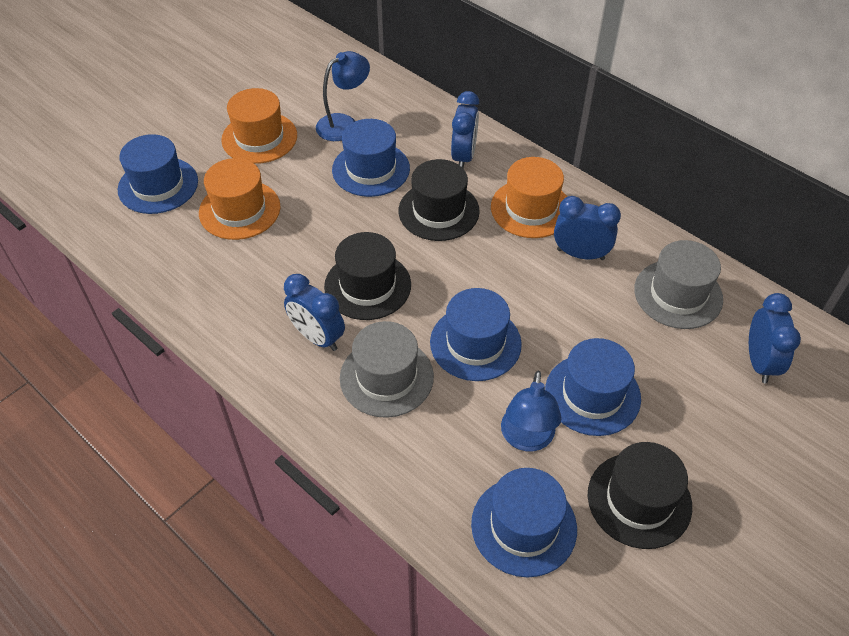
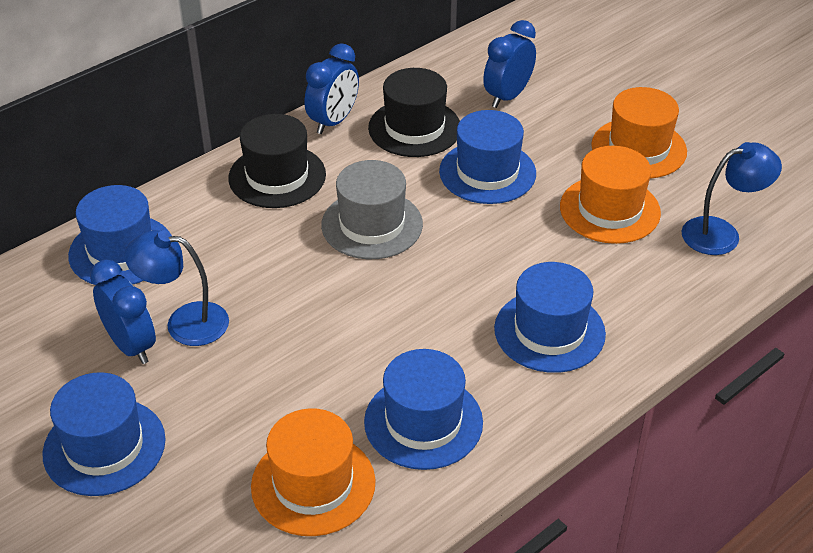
black hat: 3 -> 2
blue clock: 4 -> 3
grey hat: 2 -> 1

